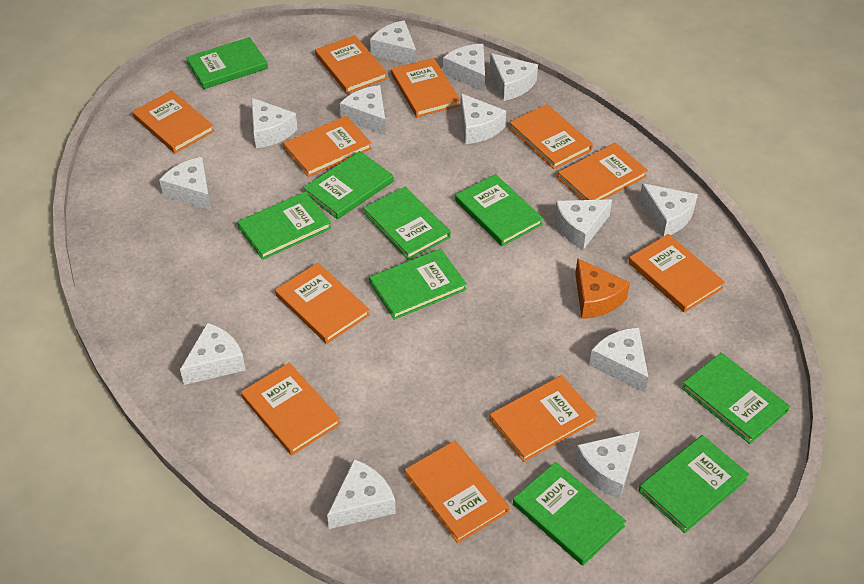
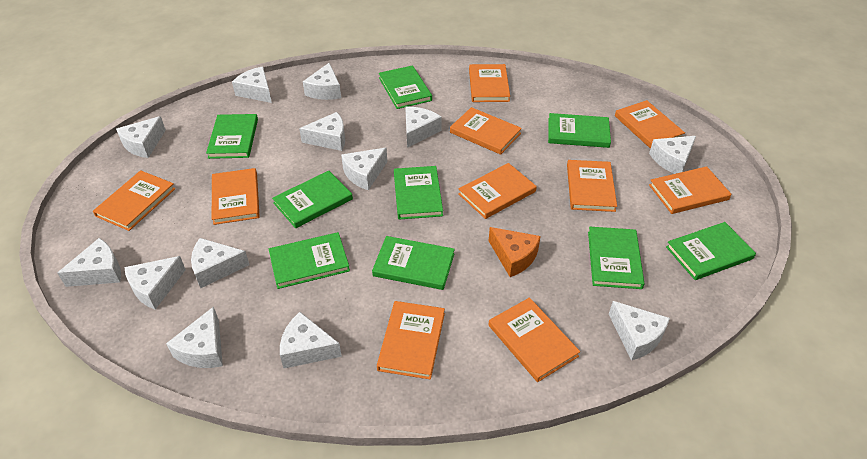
orange book: 11 -> 10

